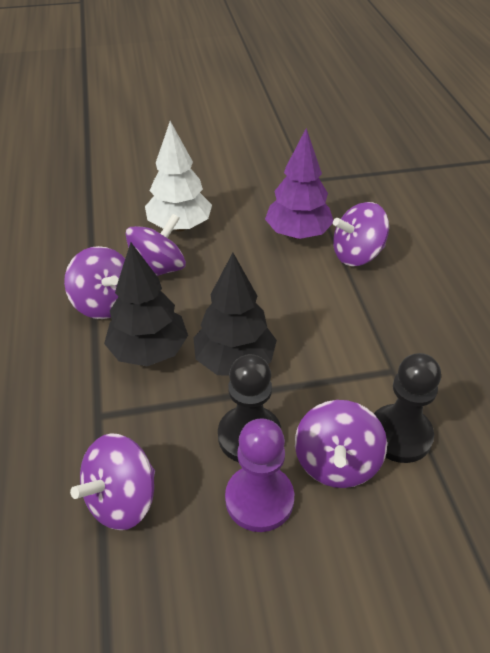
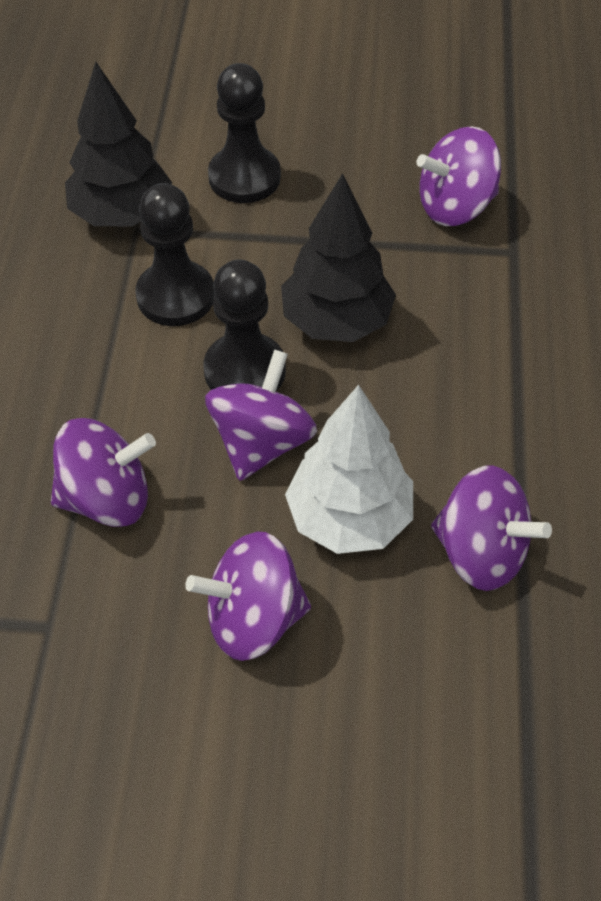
black pawn: 2 -> 3
purple pawn: 1 -> 0
purple tree: 1 -> 0

